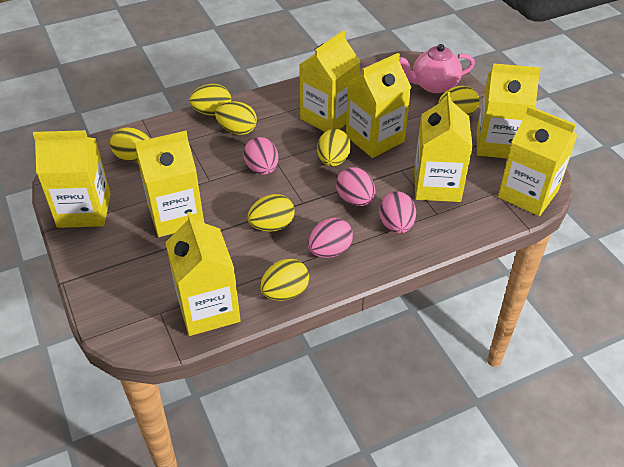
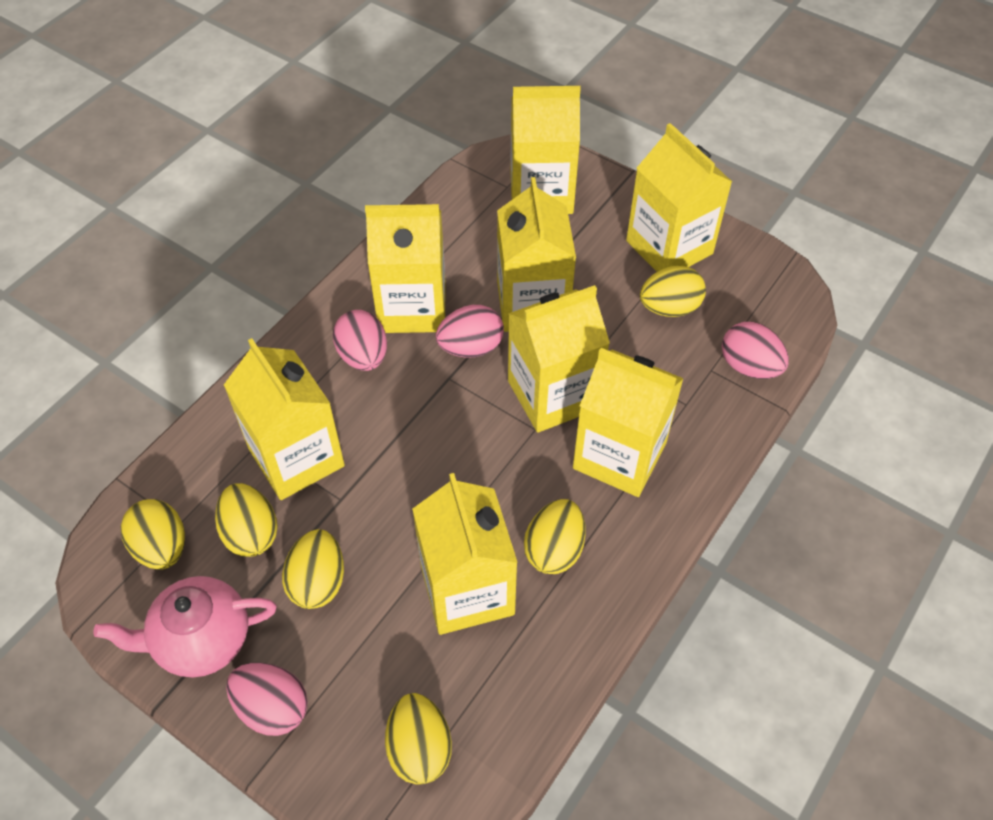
yellow egg: 7 -> 6

